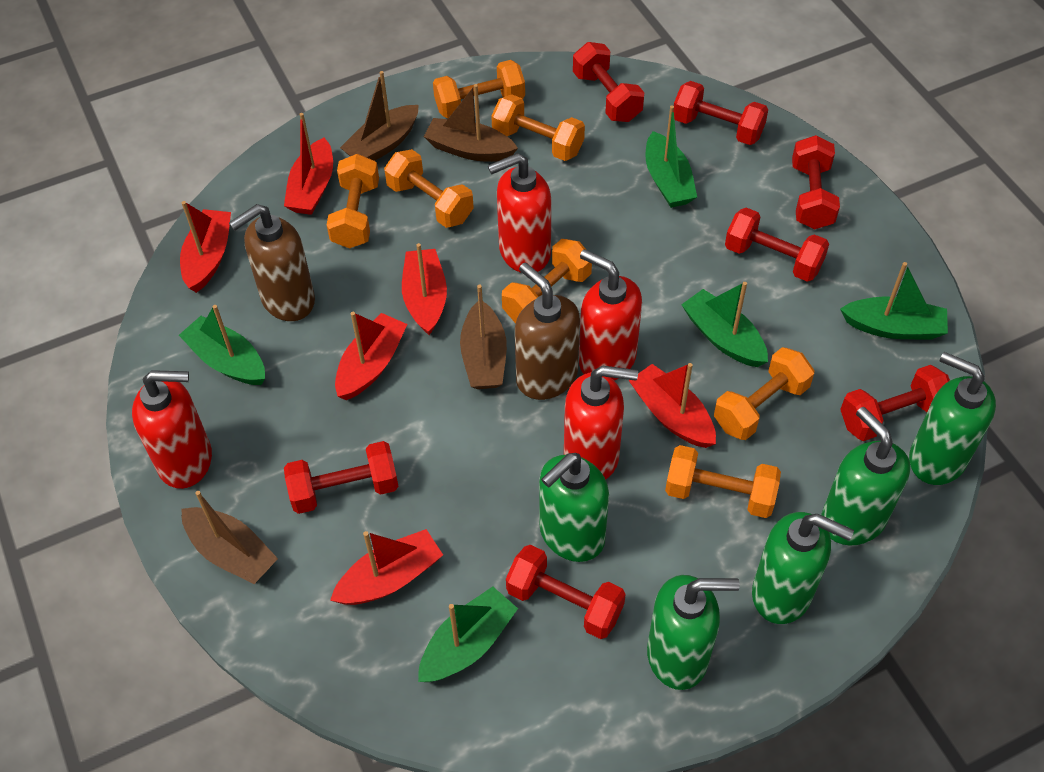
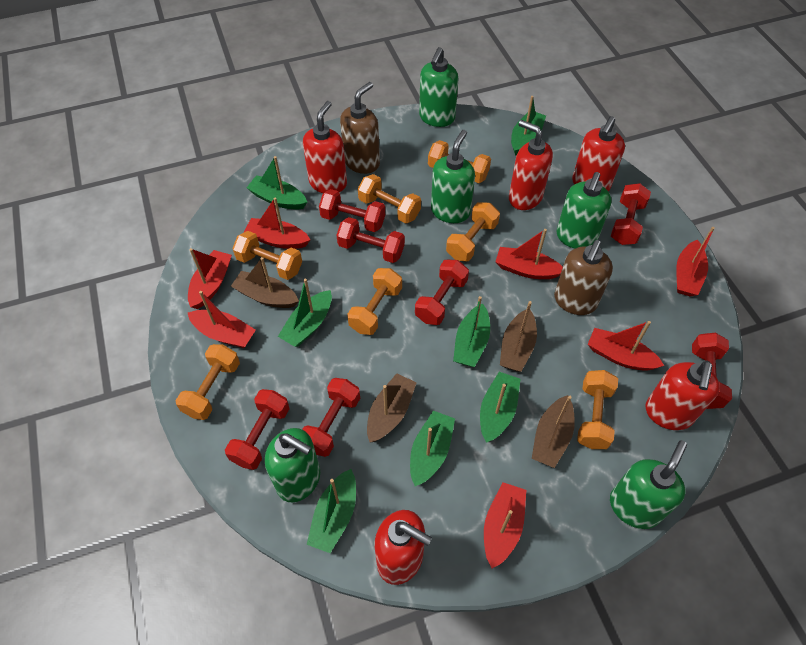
green boat: 5 -> 7
red boat: 6 -> 7
red soap dispenser: 4 -> 5

